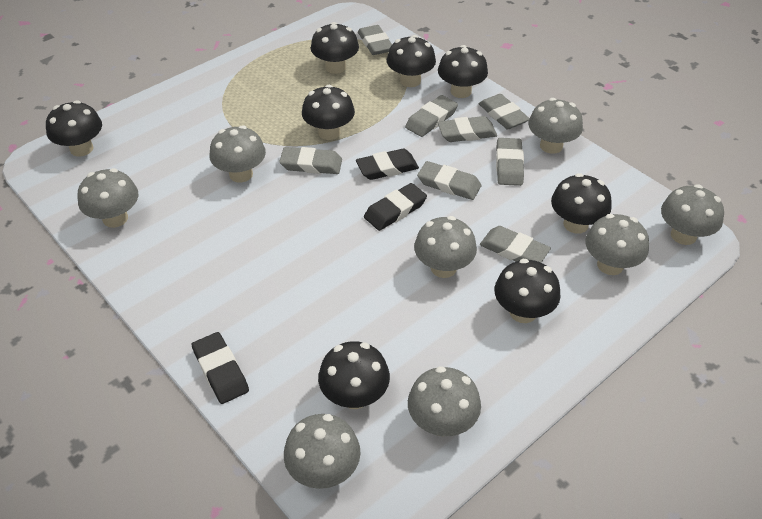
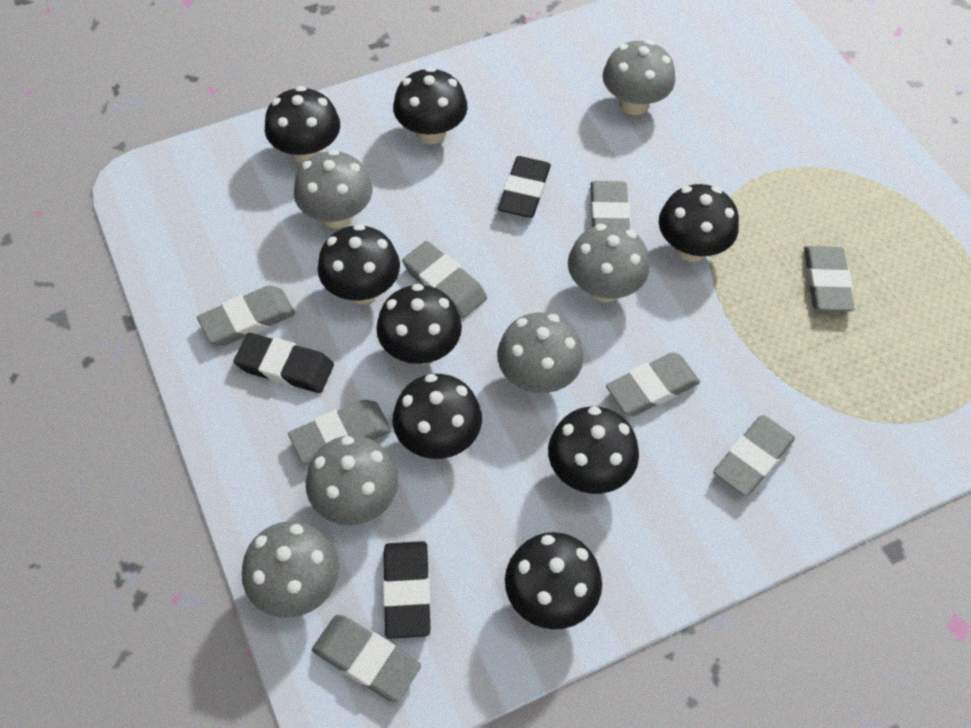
grey mushroom: 8 -> 6

